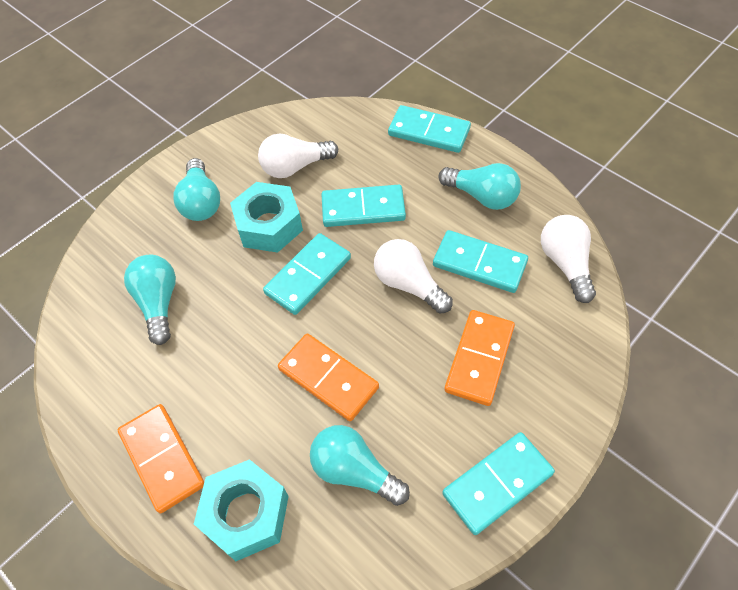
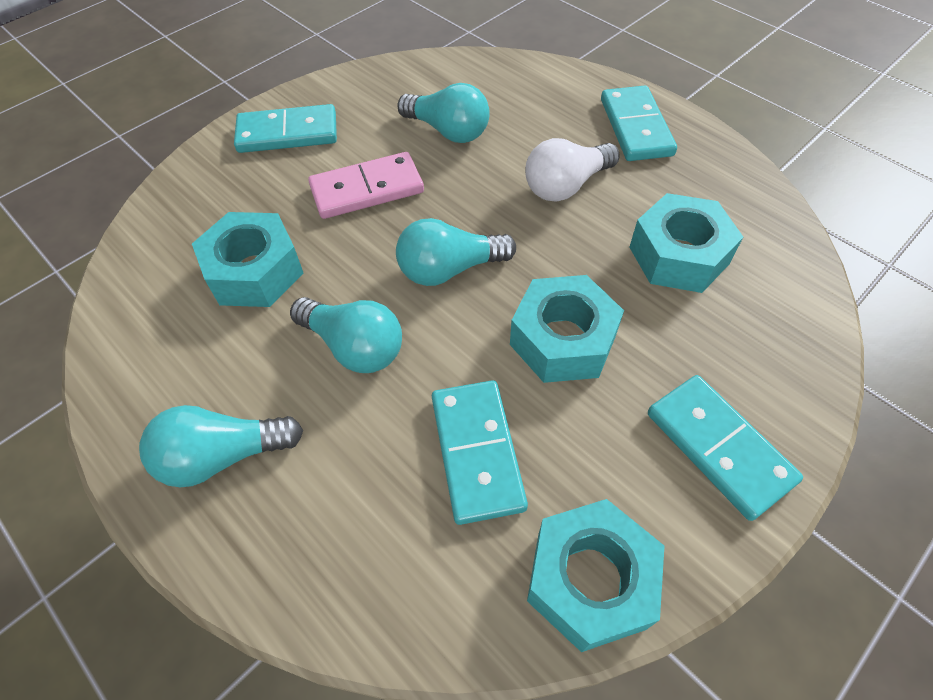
orange domino: 3 -> 0
pink domino: 0 -> 1
turquoise domino: 5 -> 4
turquoise nut: 2 -> 4
white light bulb: 3 -> 1

